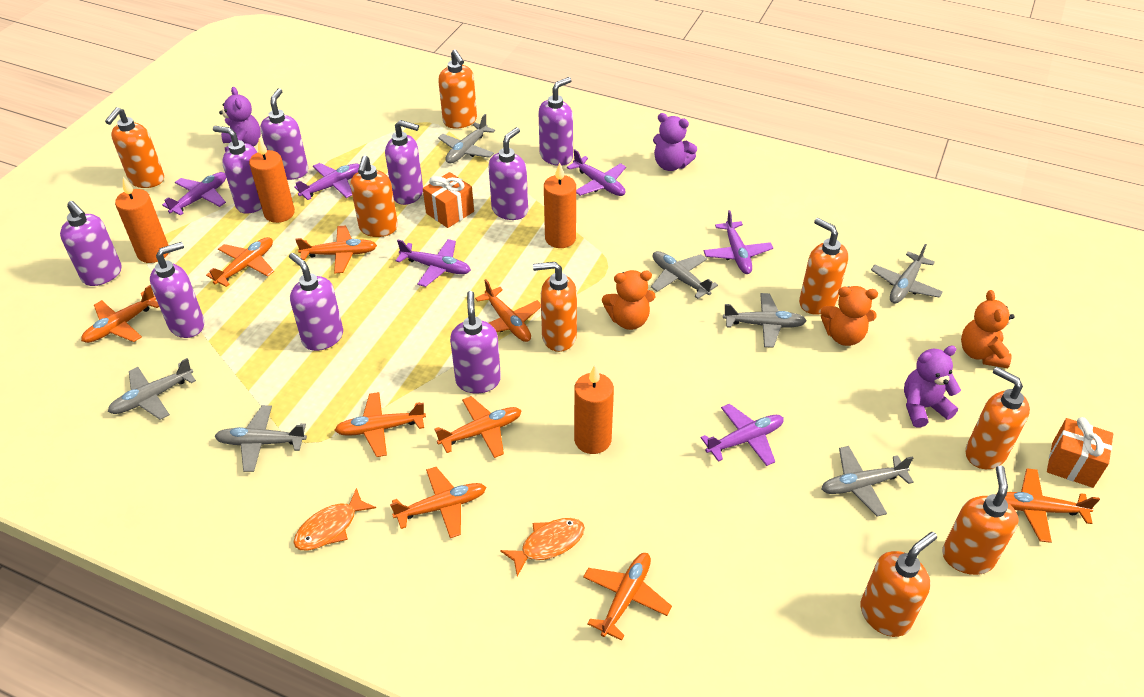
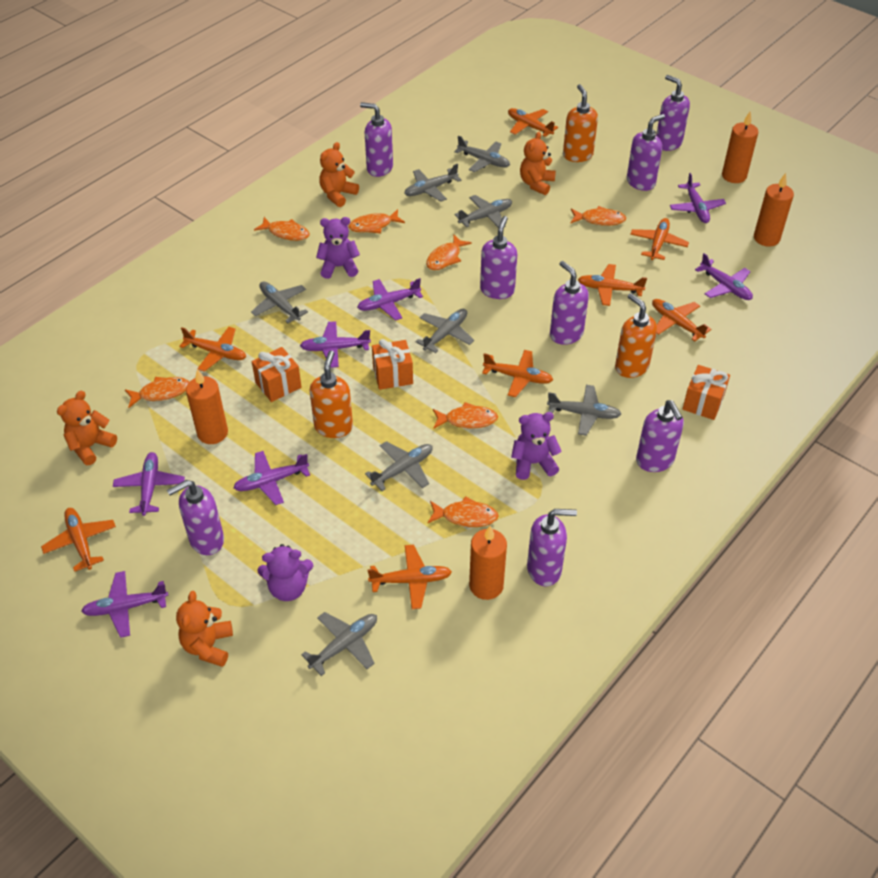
grey plane: 7 -> 8
orange fish: 2 -> 7
orange gift: 2 -> 3
orange plane: 9 -> 8
orange soap dispenser: 8 -> 3
orange teddy bear: 3 -> 4
purple plane: 6 -> 7
purple soap dispenser: 9 -> 8

